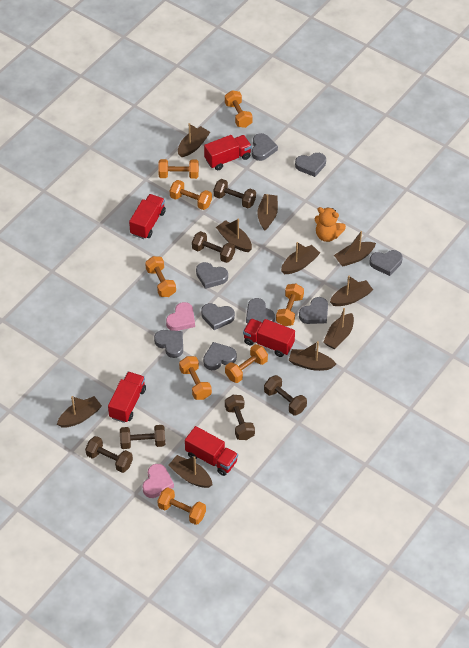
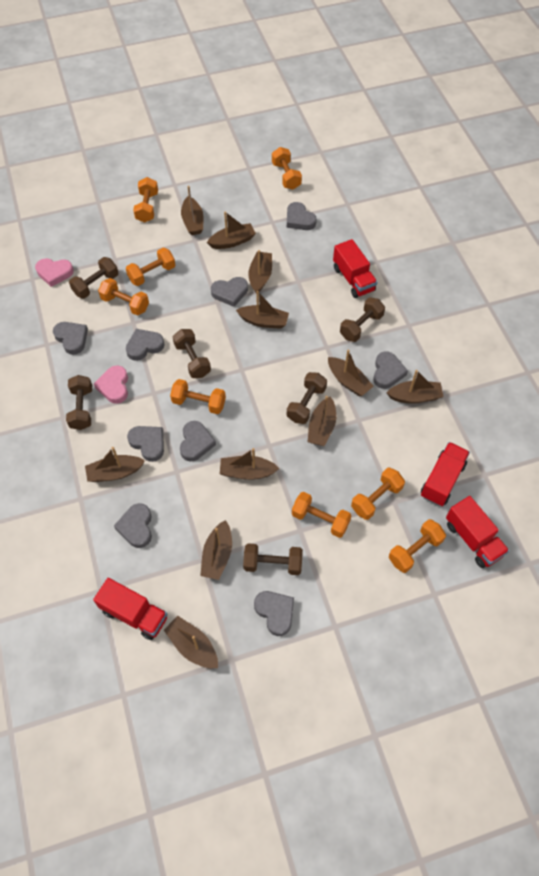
brown boat: 10 -> 11
orange teddy bear: 1 -> 0
red truck: 5 -> 4

